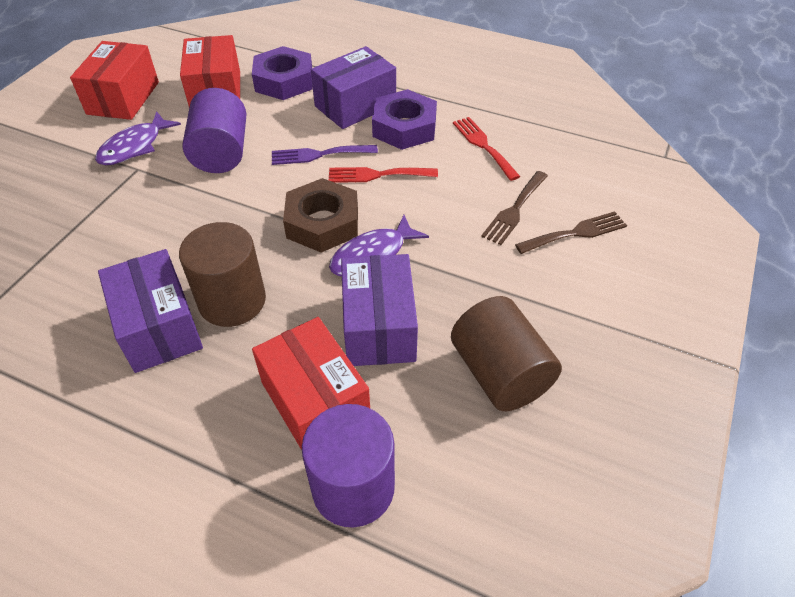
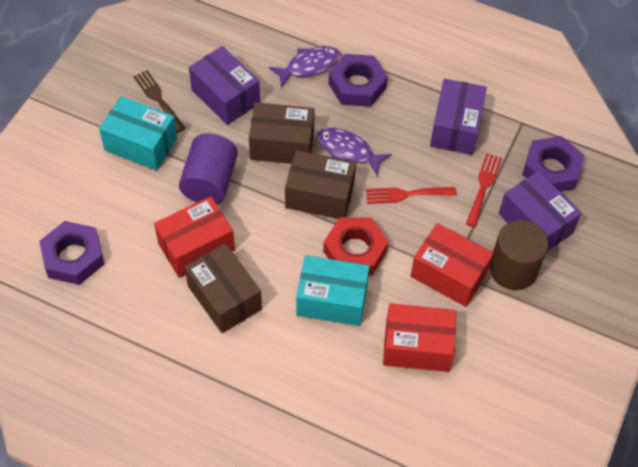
brown box: 0 -> 3
brown cylinder: 2 -> 1
brown fork: 2 -> 1
brown nut: 1 -> 0
purple cylinder: 2 -> 1
purple fork: 1 -> 0
purple nut: 2 -> 3
red nut: 0 -> 1
turquoise box: 0 -> 2

